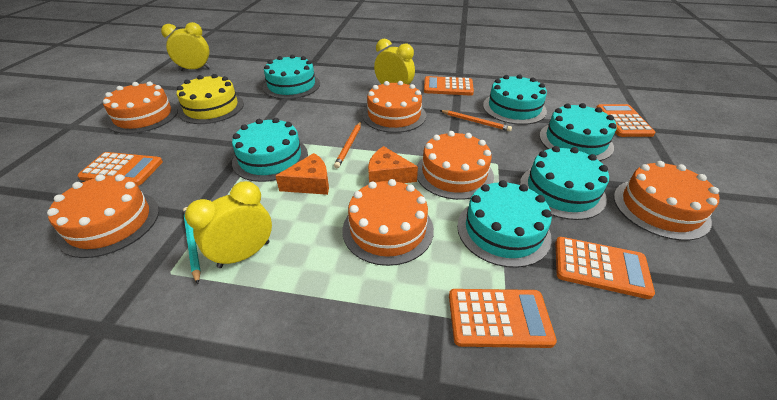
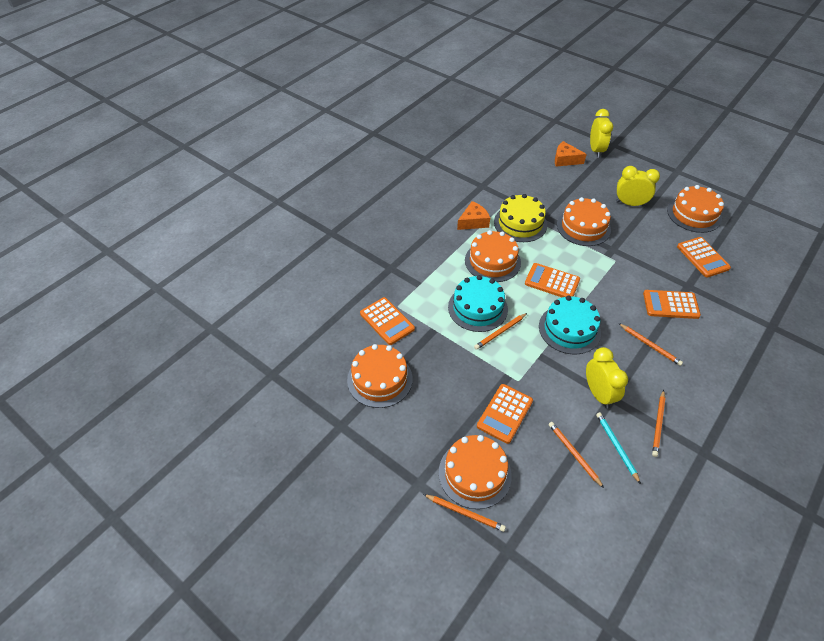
orange cake: 6 -> 5
orange pencil: 2 -> 5
turquoise cake: 6 -> 2

